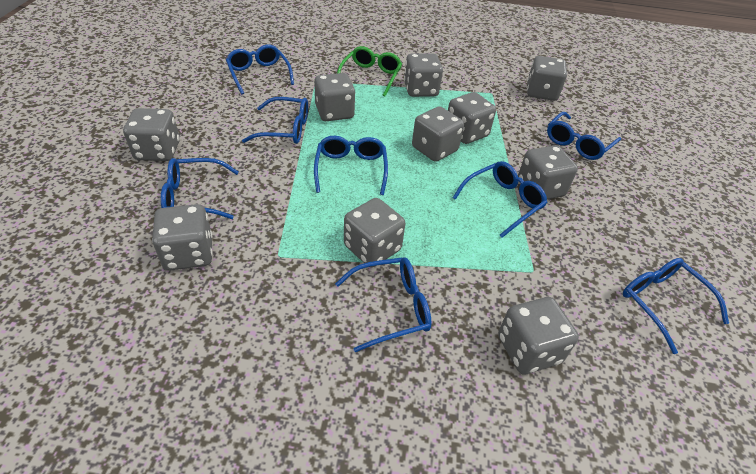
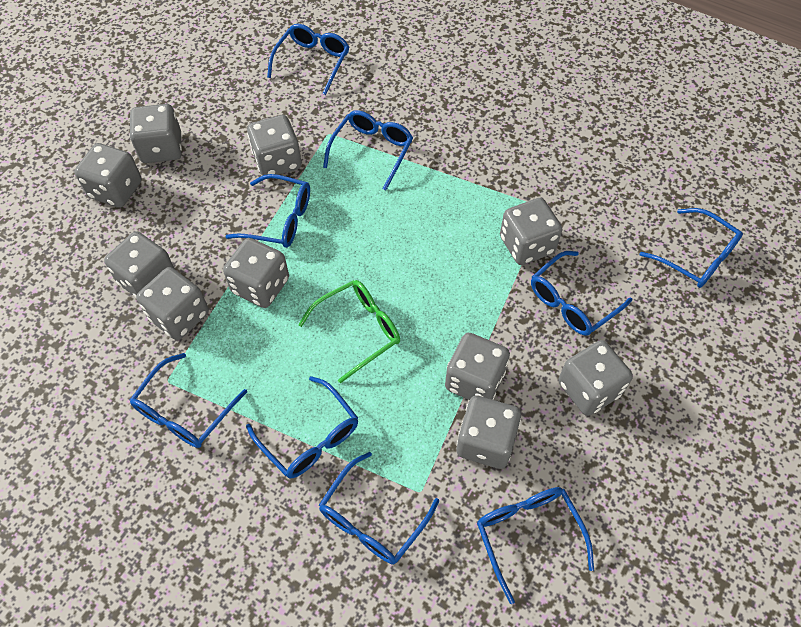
blue glasses: 8 -> 9

